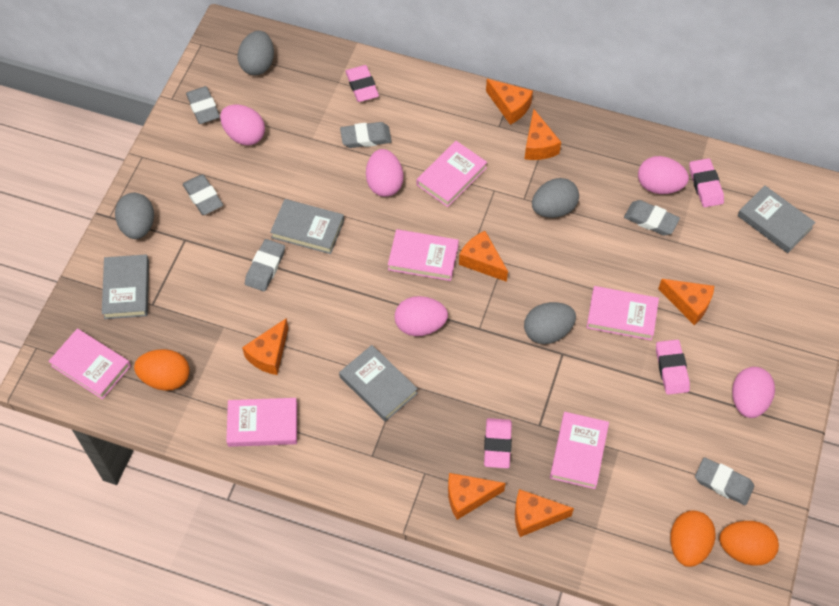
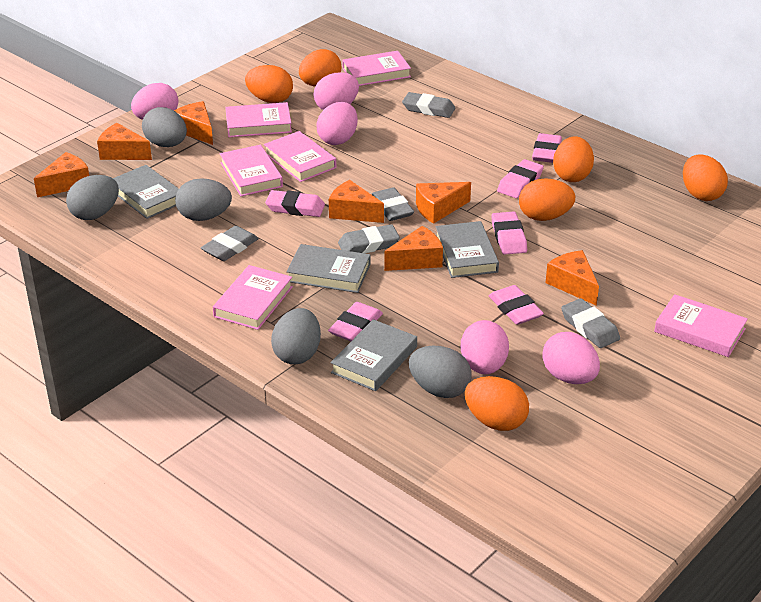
grey egg: 4 -> 5
grey eraser: 6 -> 5
orange egg: 3 -> 6
pink eraser: 4 -> 6

